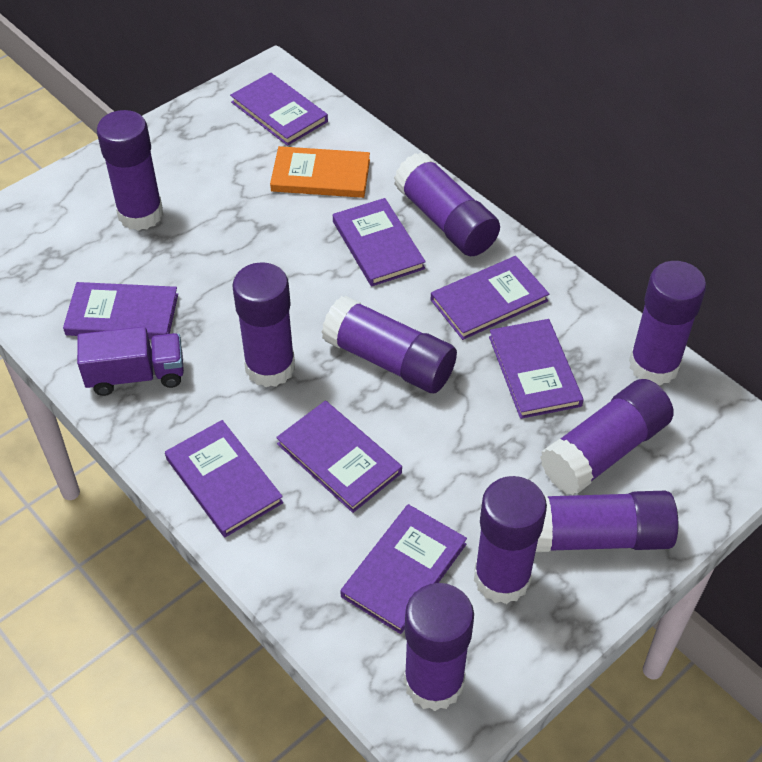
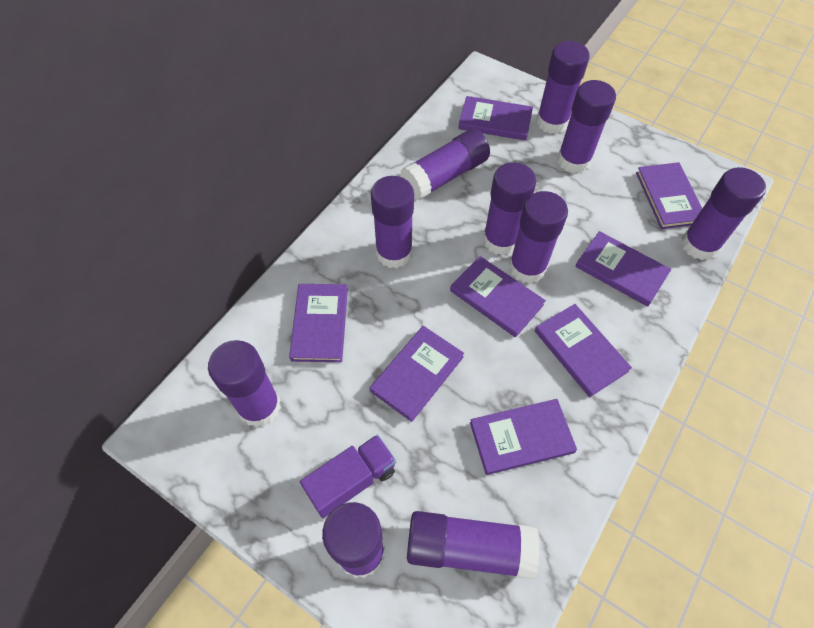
orange book: 1 -> 0
purple glue stick: 9 -> 10

